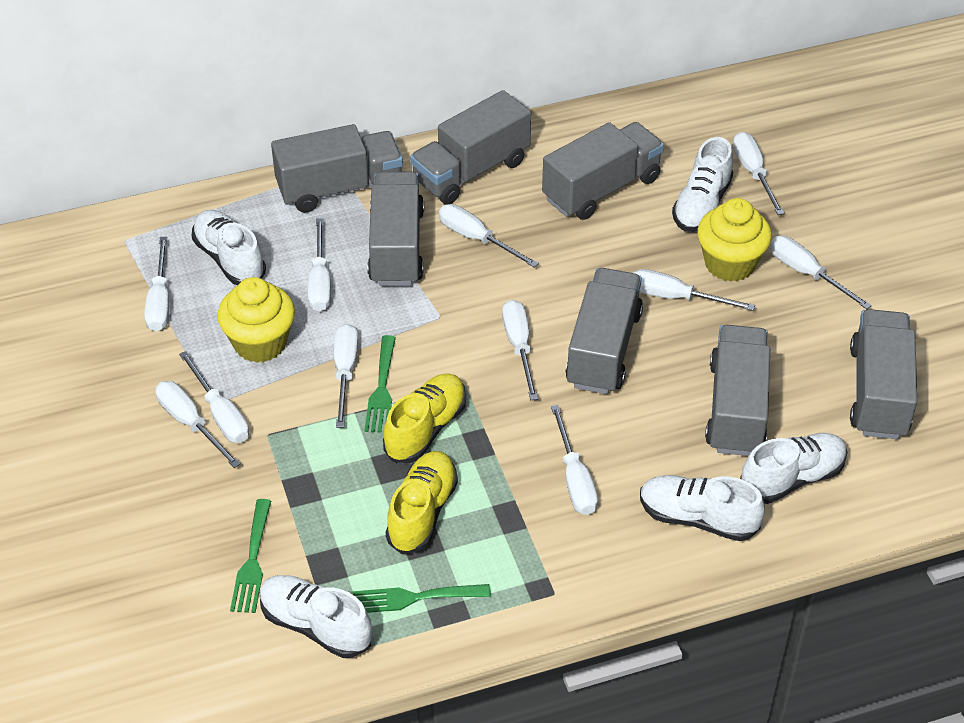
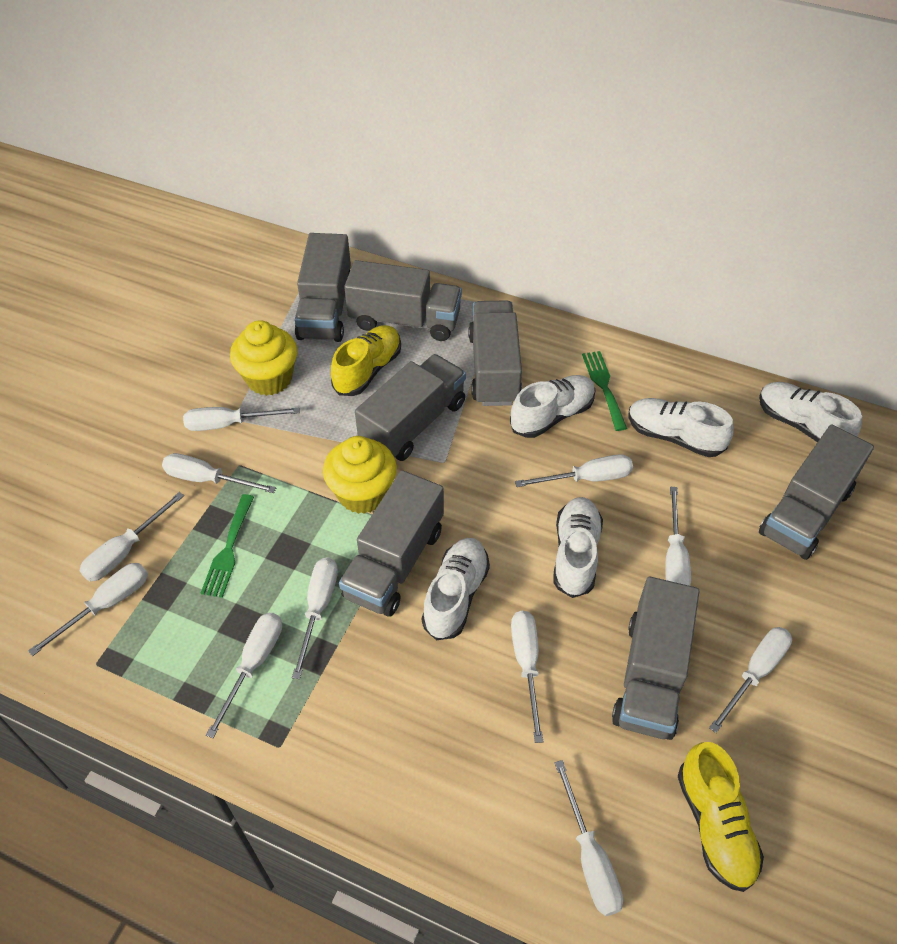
green fork: 3 -> 2

